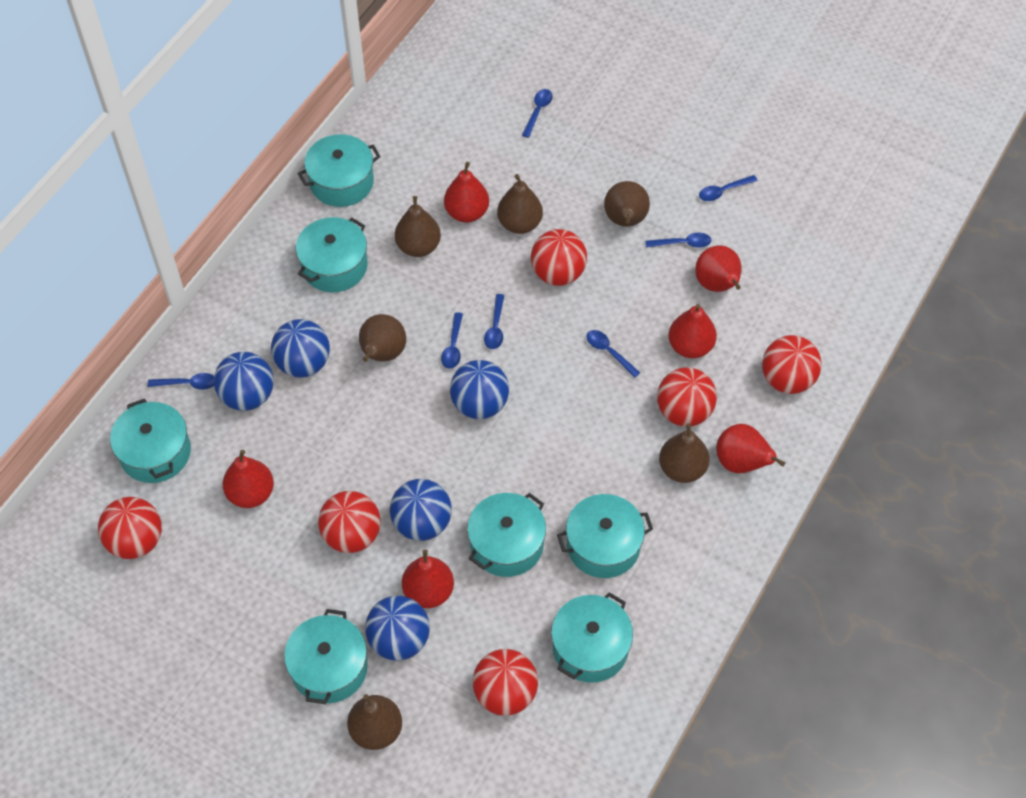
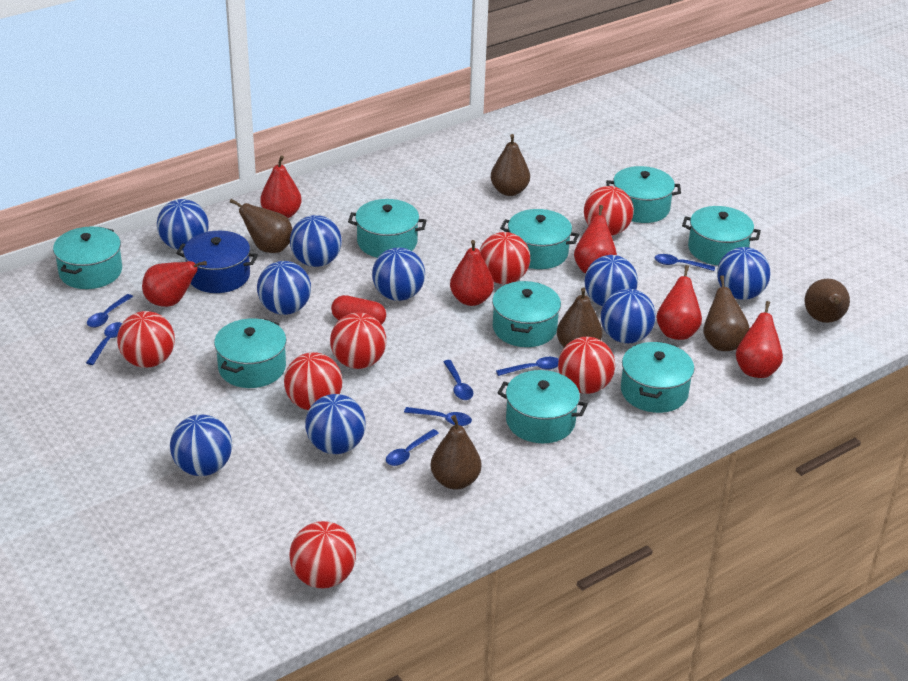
blue ball: 5 -> 9
blue pot: 0 -> 1
red ball: 6 -> 7
red capsule: 0 -> 1
turquoise pot: 7 -> 9

